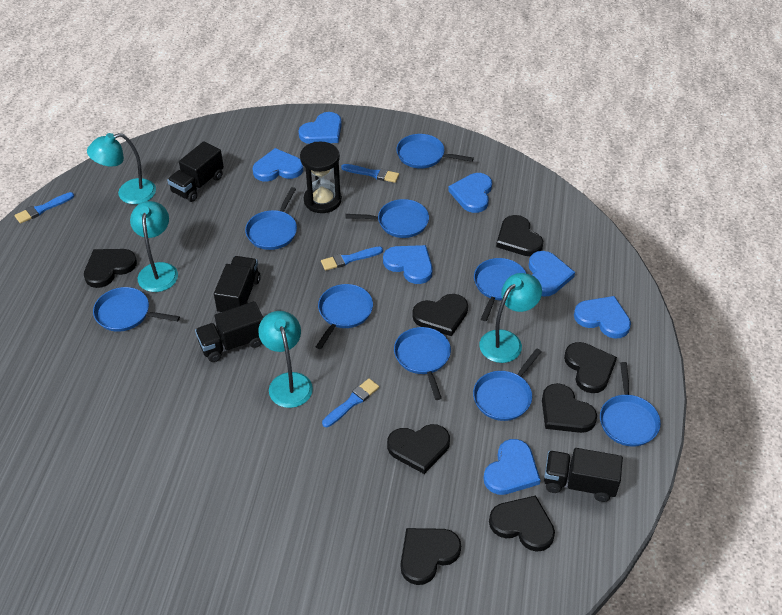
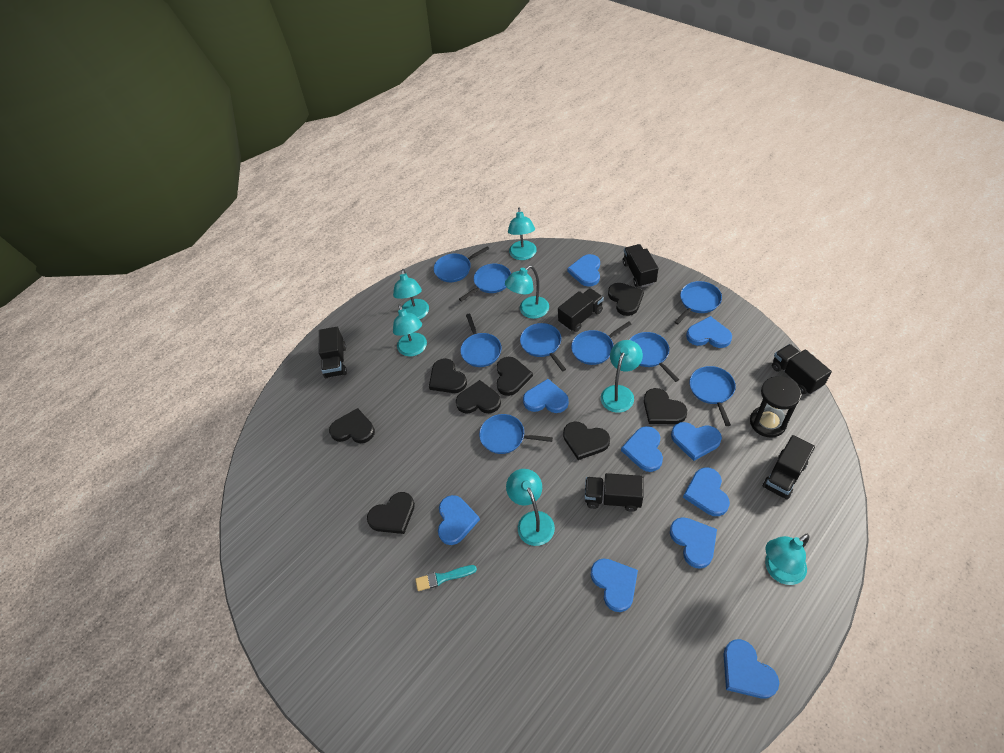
black truck: 4 -> 6
blue brush: 4 -> 0
blue heart: 7 -> 10
turquoise brush: 0 -> 1
turquoise lamp: 4 -> 7

